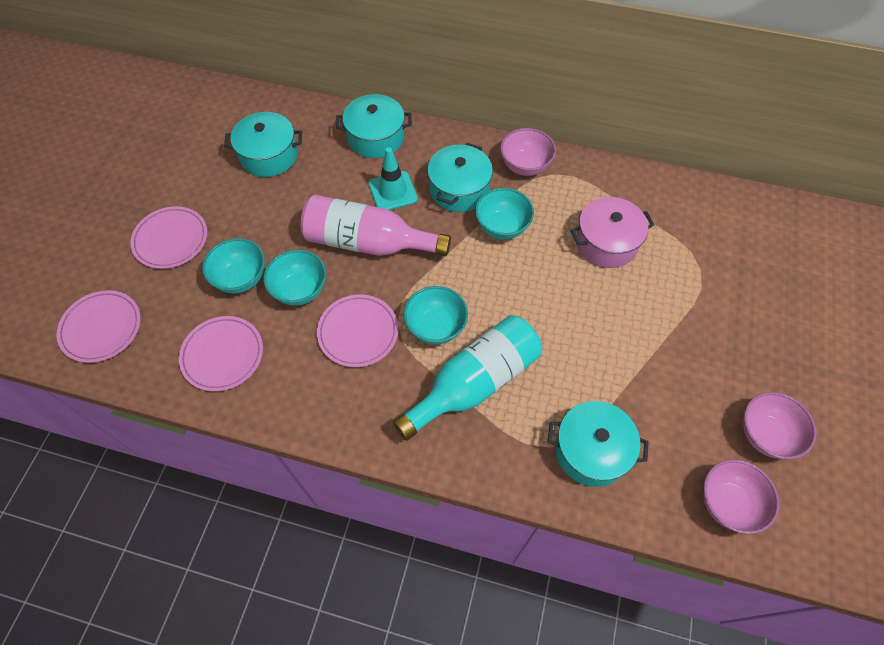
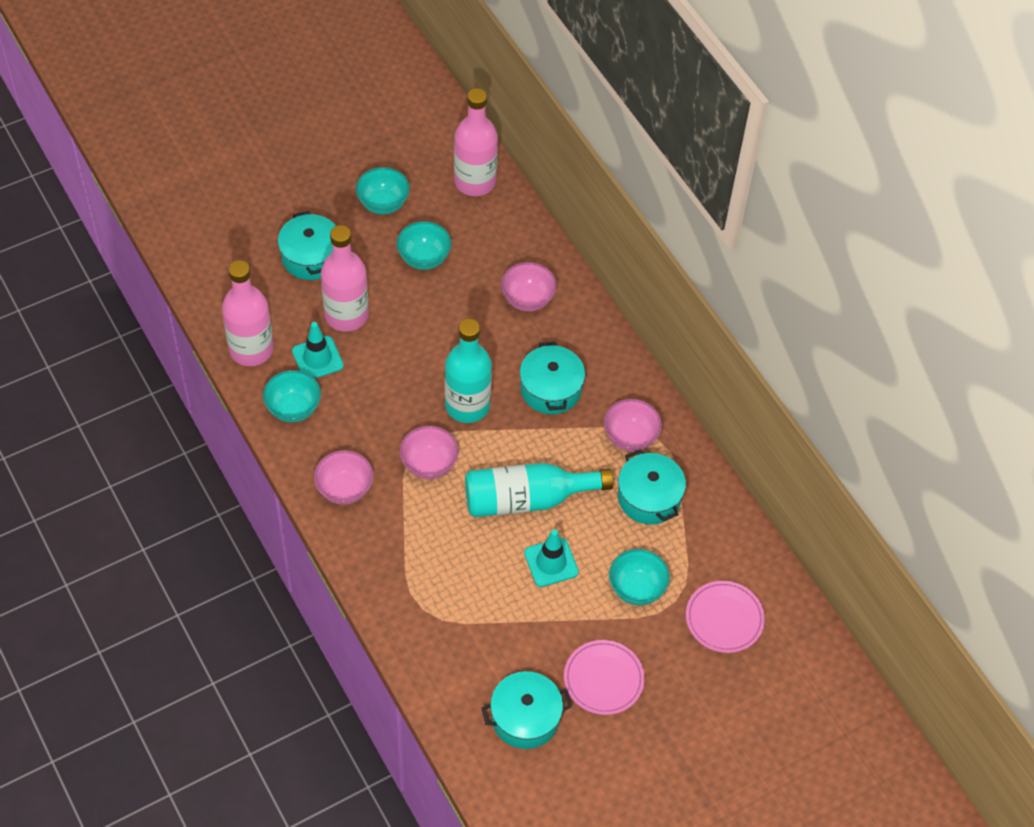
pink bottle: 1 -> 3
pink bowl: 3 -> 4
pink plate: 4 -> 2
pink pot: 1 -> 0
turquoise bottle: 1 -> 2
turquoise traffic cone: 1 -> 2

